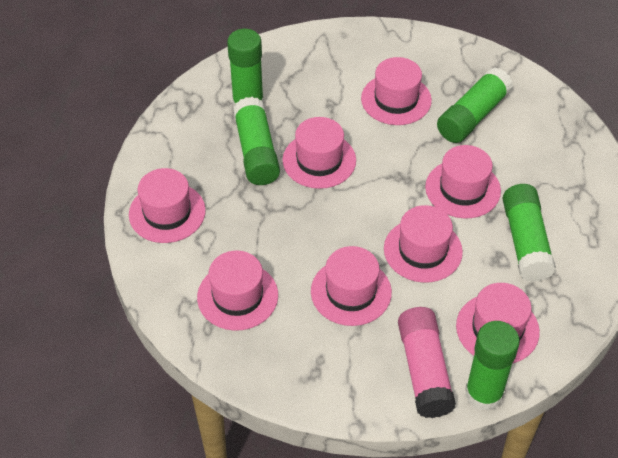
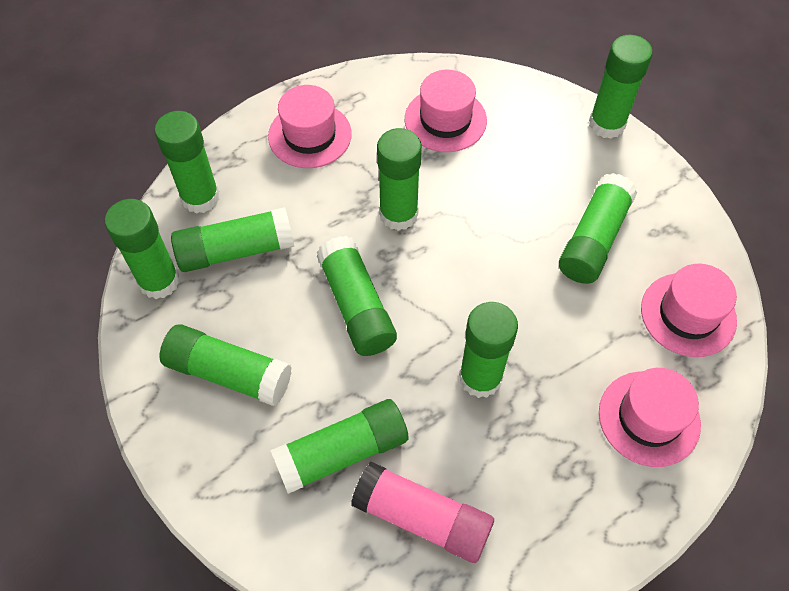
green glue stick: 5 -> 10
pink hat: 8 -> 4

